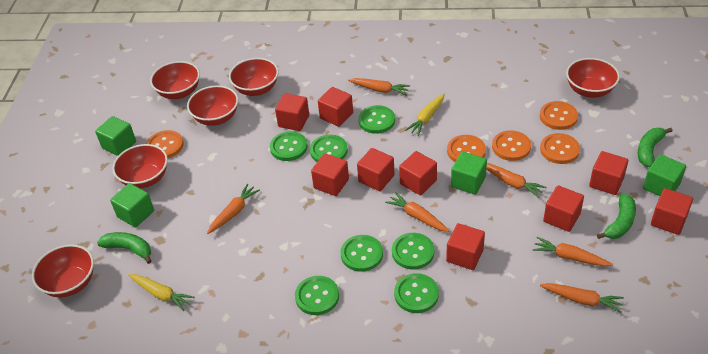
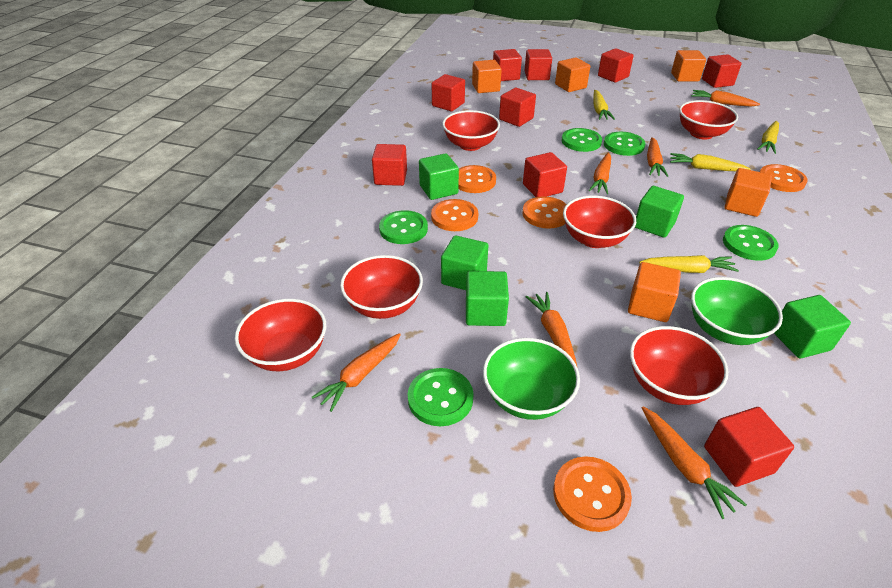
green banana: 3 -> 0
green bowl: 0 -> 2
green button: 7 -> 5
green cube: 4 -> 5
orange cube: 0 -> 5
yellow carrot: 2 -> 4

